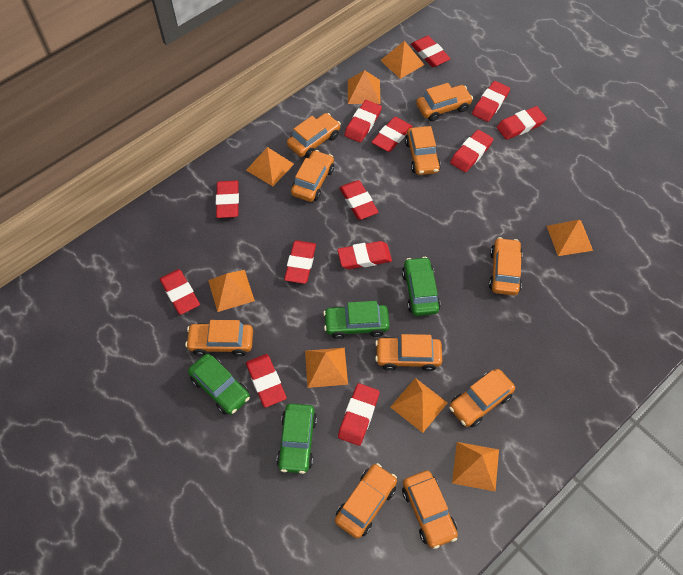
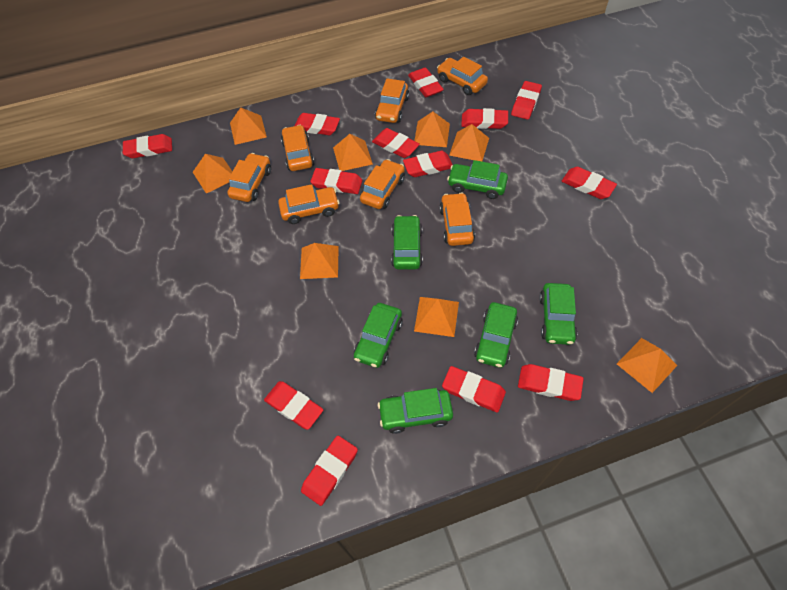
green car: 4 -> 6
orange car: 10 -> 7

